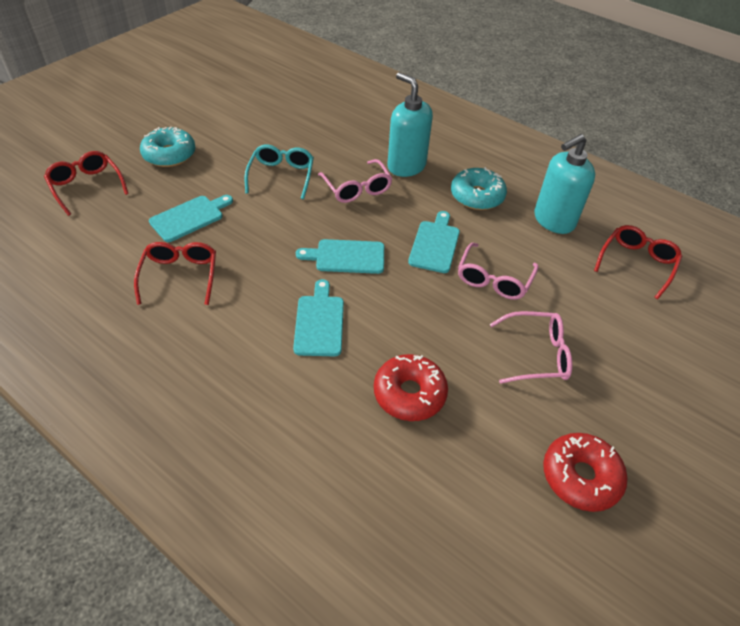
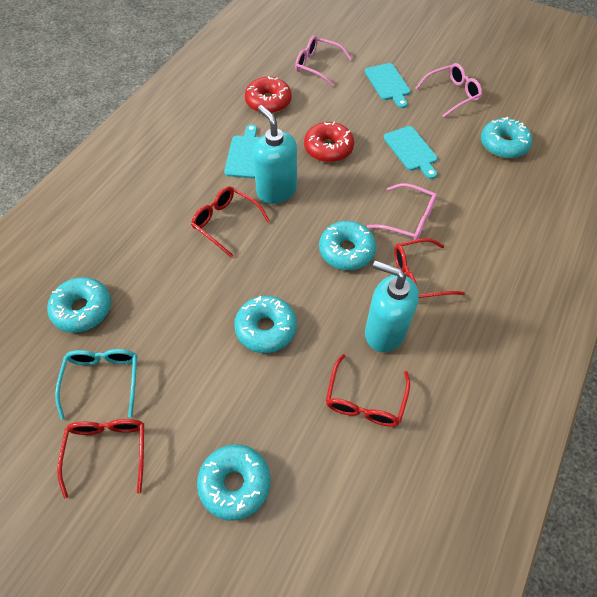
red glasses: 3 -> 4
turquoise cutting board: 4 -> 3
turquoise donut: 2 -> 5

